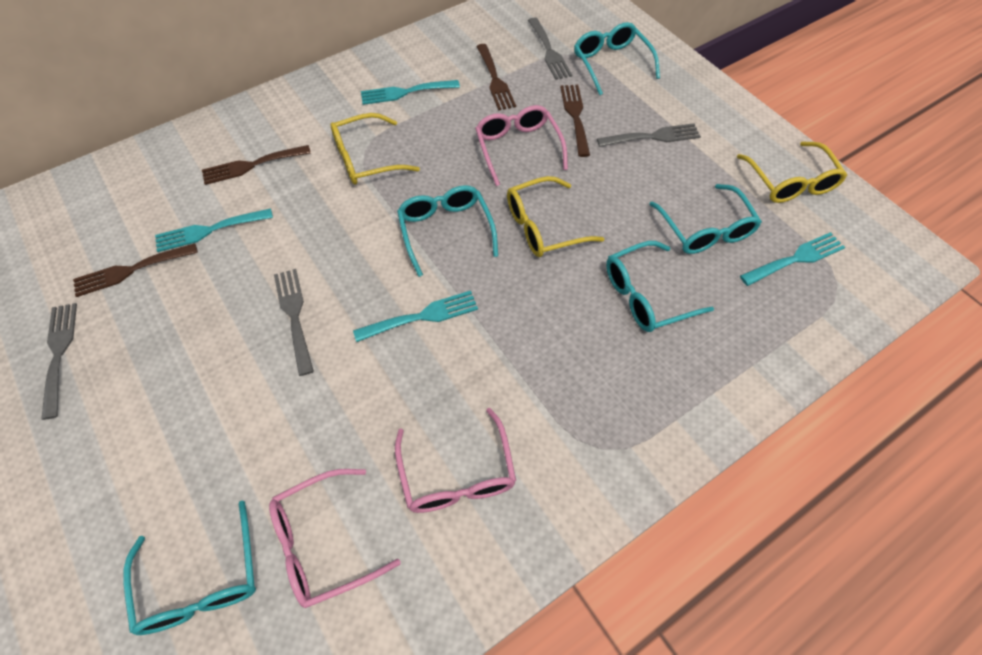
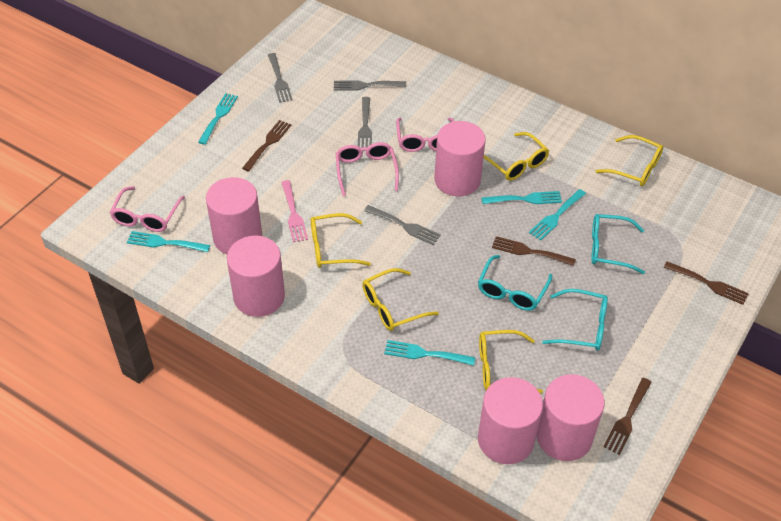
pink cylinder: 0 -> 5
pink fork: 0 -> 1
turquoise fork: 4 -> 5
turquoise glasses: 5 -> 3
yellow glasses: 3 -> 5

